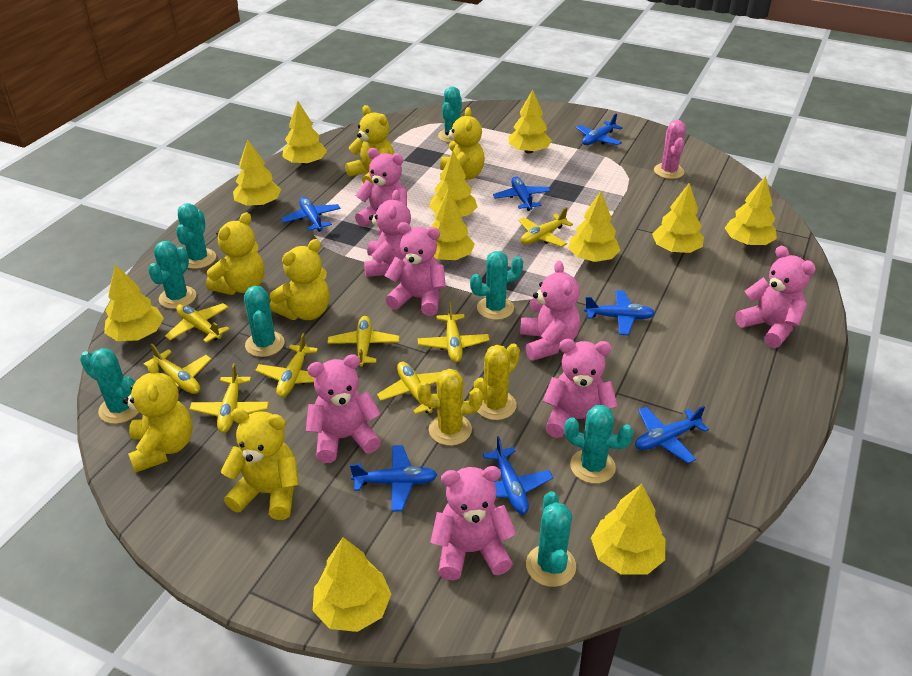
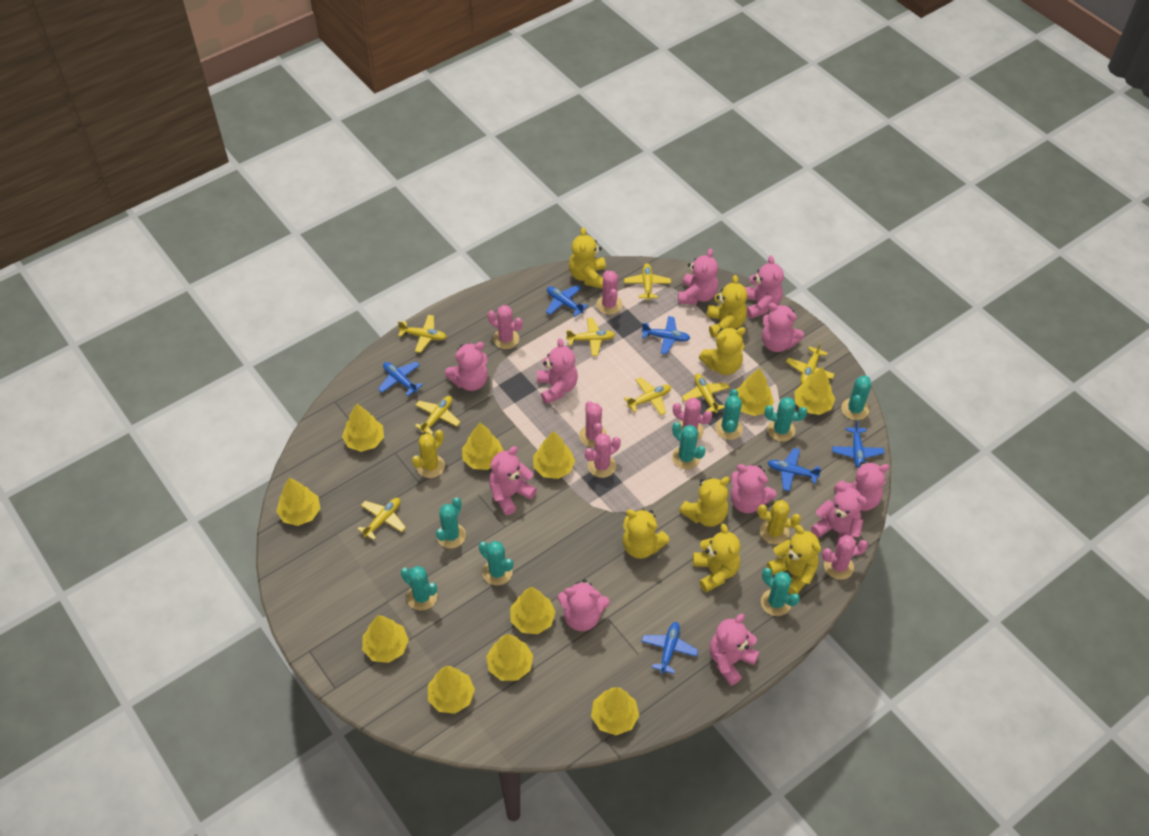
blue plane: 7 -> 6
pink cactus: 1 -> 6
pink teddy bear: 8 -> 11
yellow teddy bear: 6 -> 7

